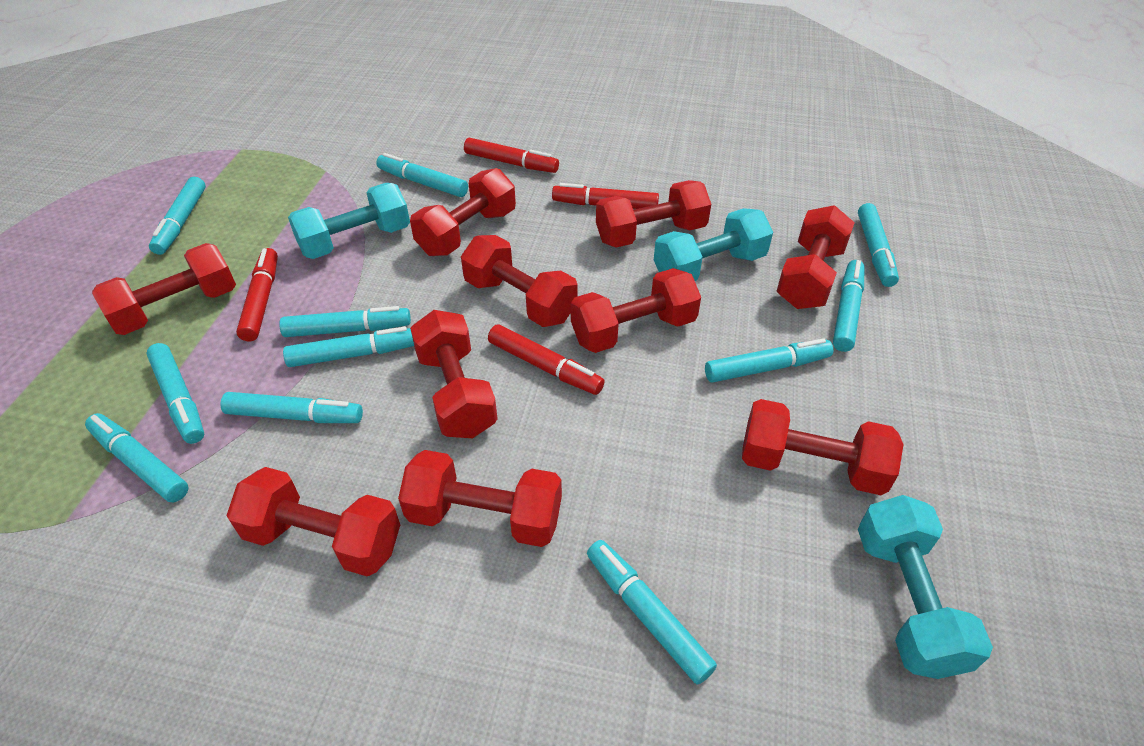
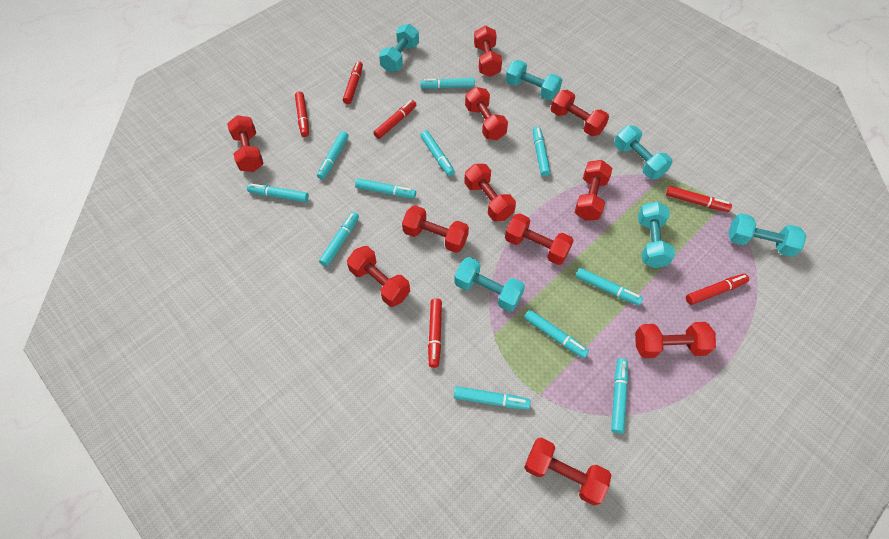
red dumbbell: 10 -> 11
red marker: 4 -> 6
turquoise dumbbell: 3 -> 6

